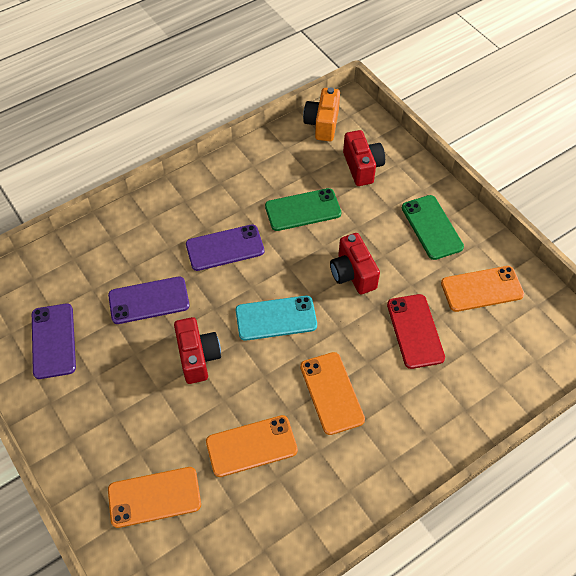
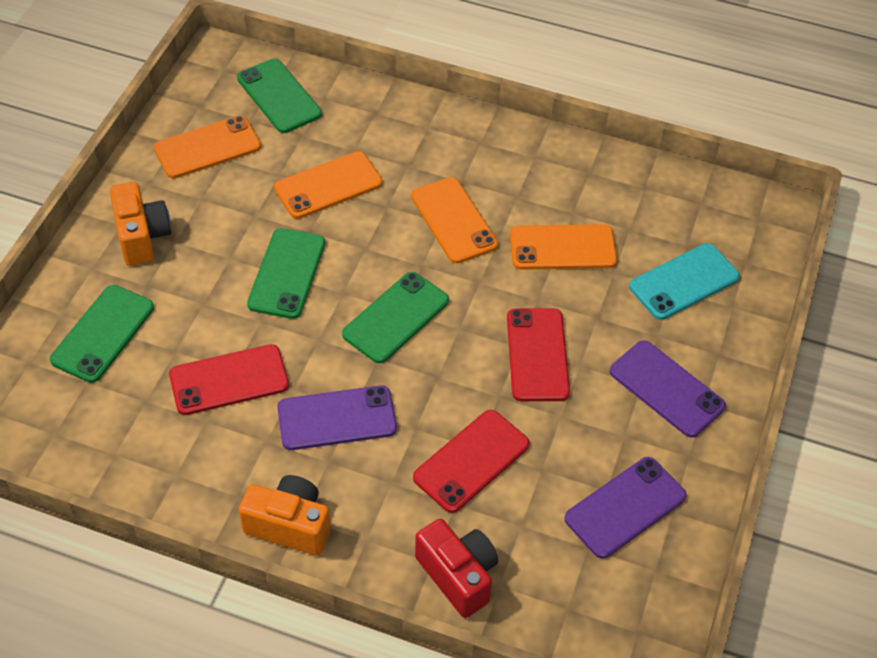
green phone: 2 -> 4
orange camera: 1 -> 2
red camera: 3 -> 1
red phone: 1 -> 3

